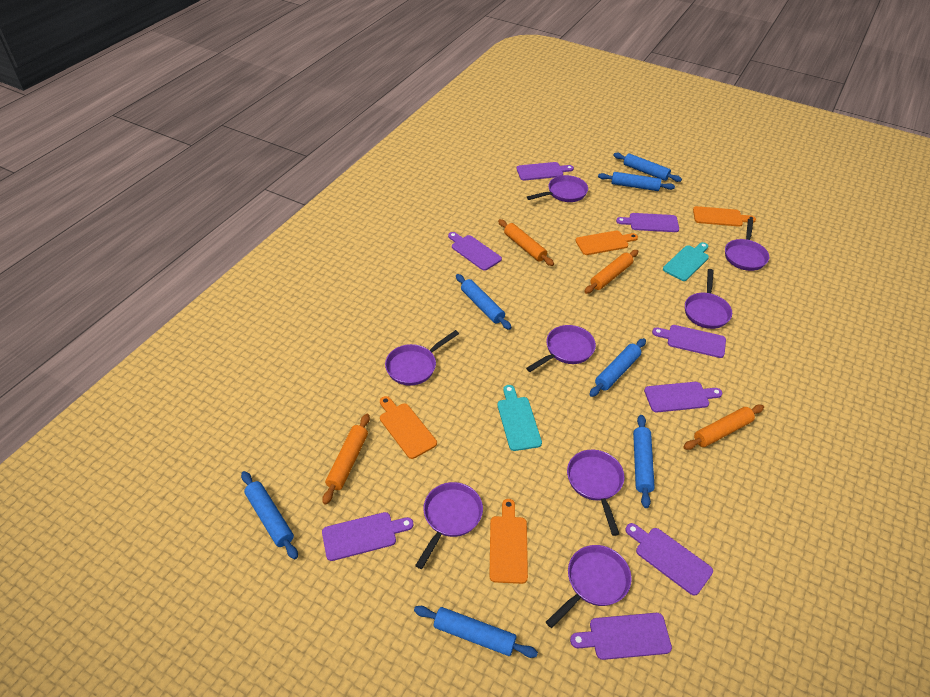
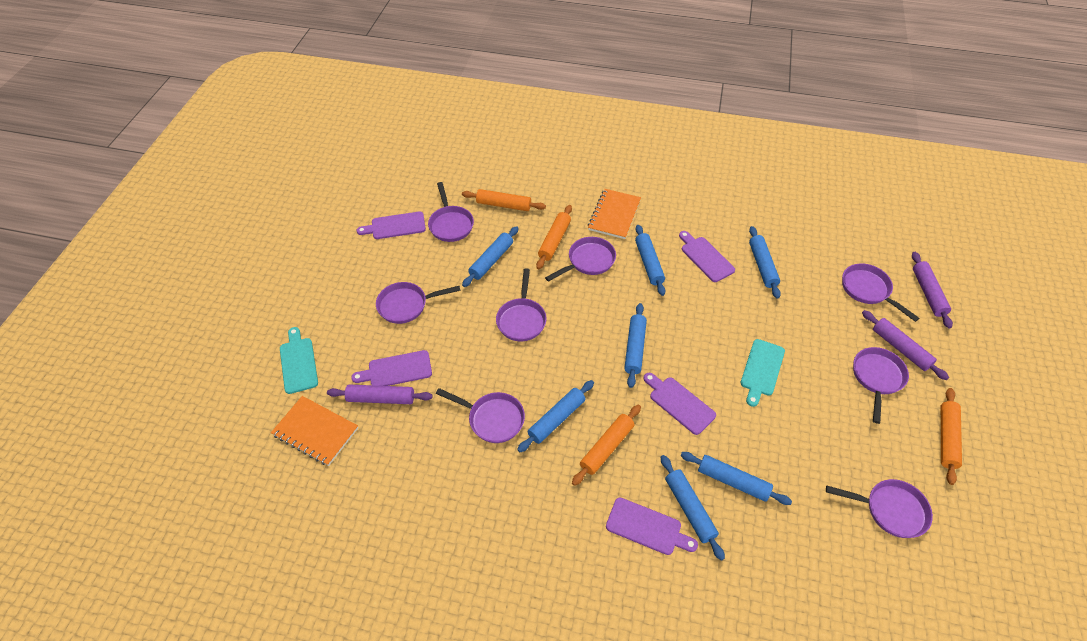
orange cutting board: 4 -> 0
orange notebook: 0 -> 2
purple cutting board: 8 -> 5
purple rolling pin: 0 -> 3

